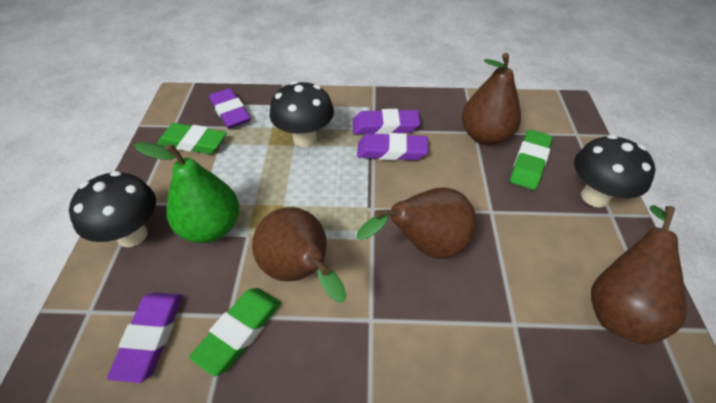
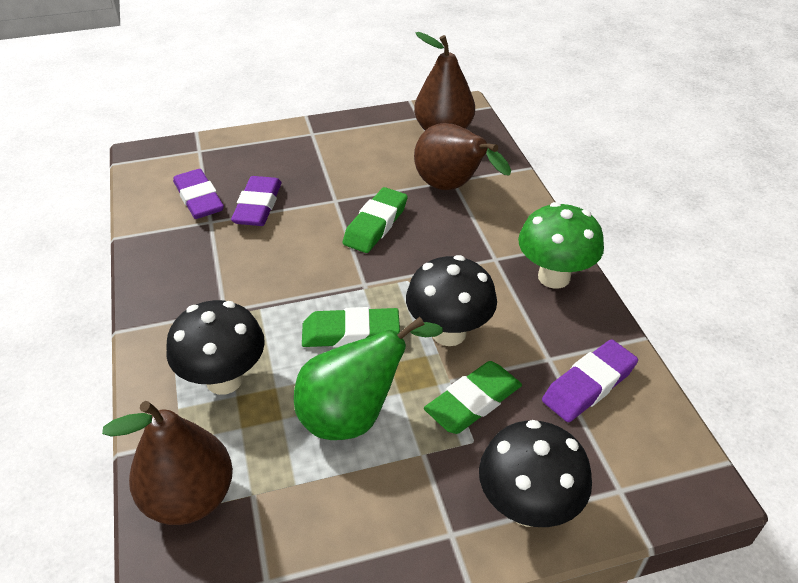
brown pear: 4 -> 3
green mushroom: 0 -> 1
purple eraser: 4 -> 3

